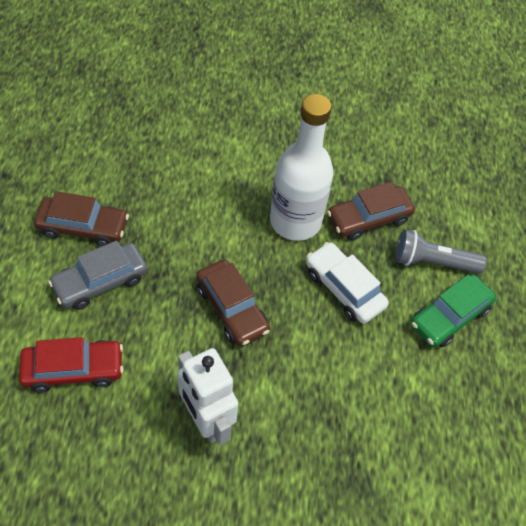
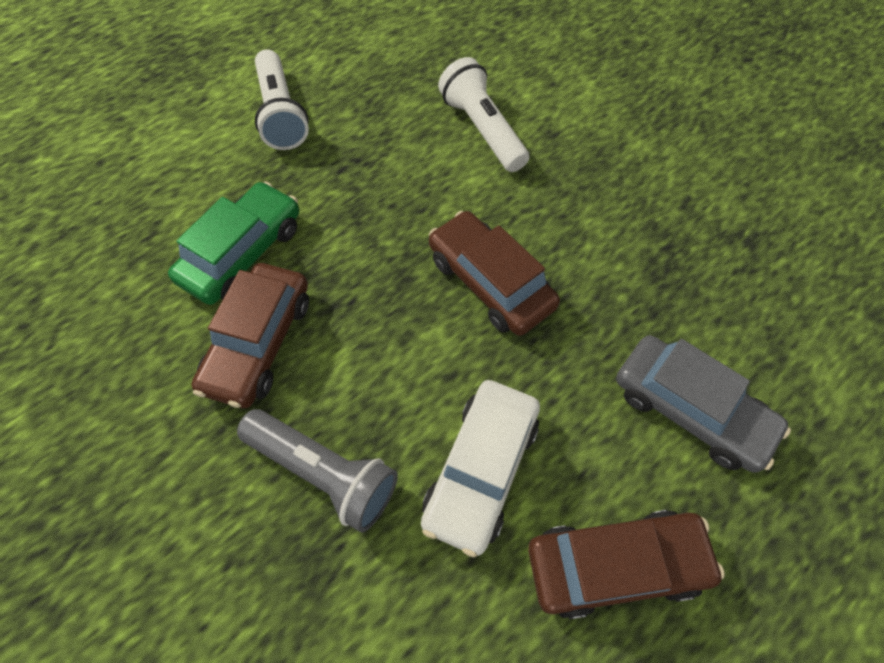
red car: 1 -> 0
white bottle: 1 -> 0
white flashlight: 0 -> 2
white robot: 1 -> 0

